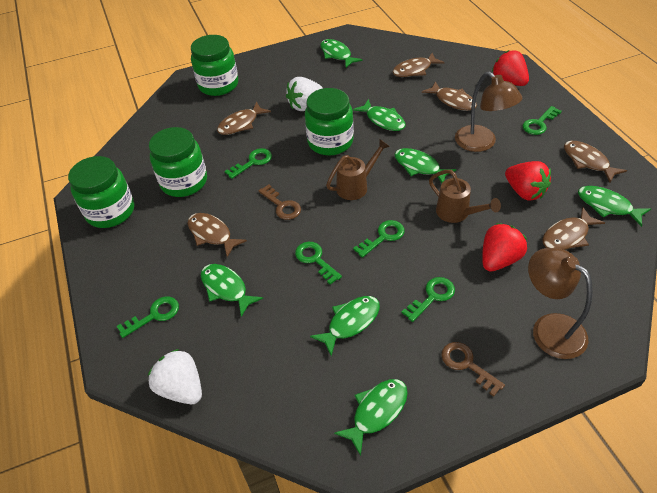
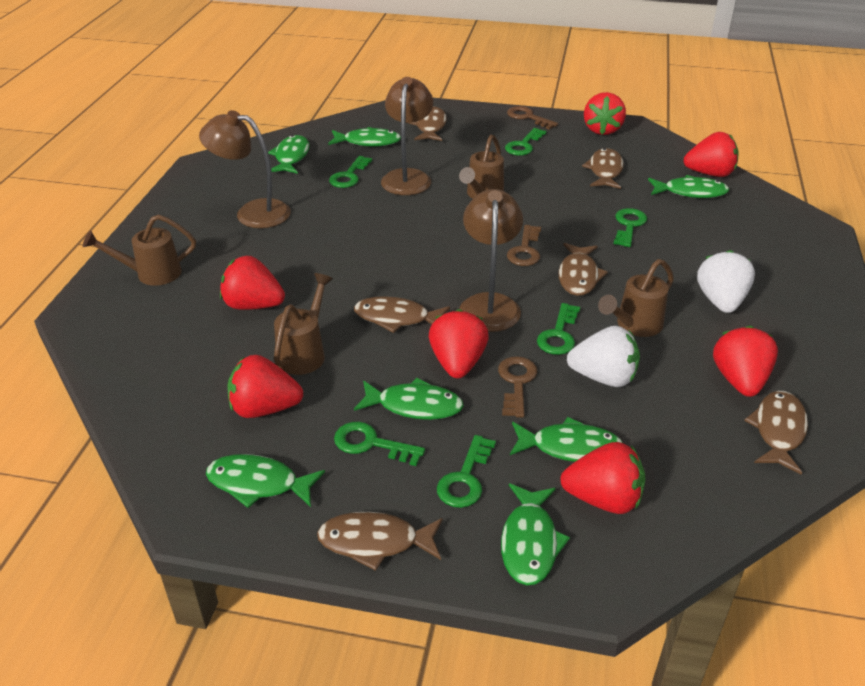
brown key: 2 -> 3
brown lamp: 2 -> 3
brown watering can: 2 -> 4
green jar: 4 -> 0
red strawberry: 3 -> 7

